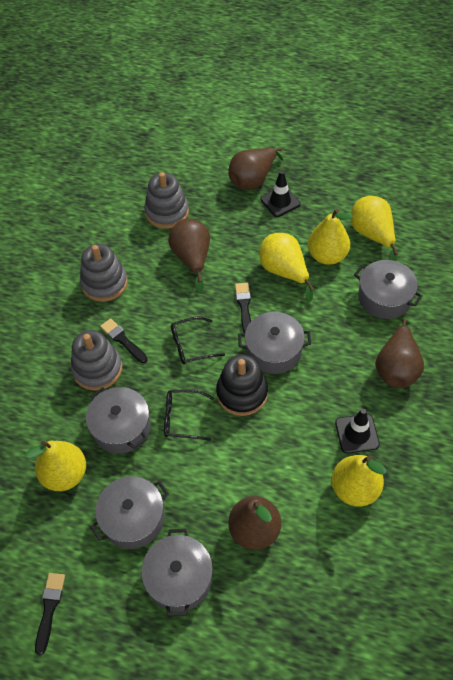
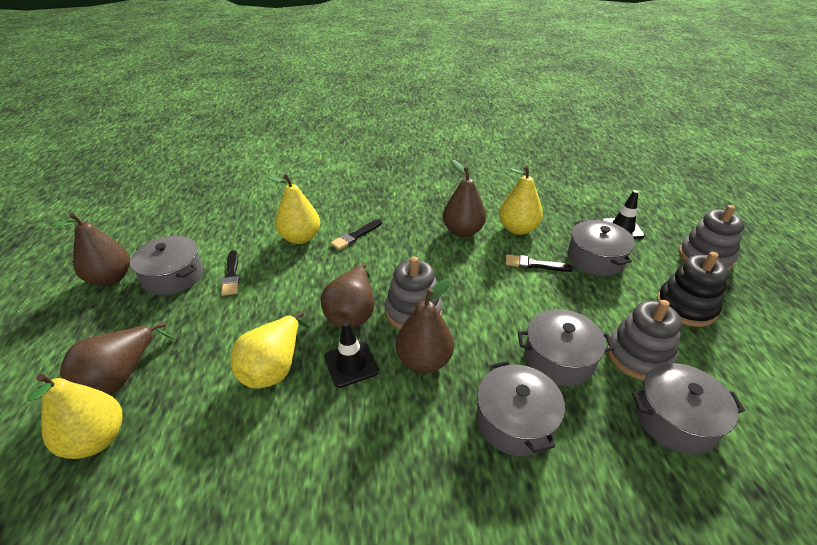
black glasses: 2 -> 0
brown pear: 4 -> 5
yellow pear: 5 -> 4

